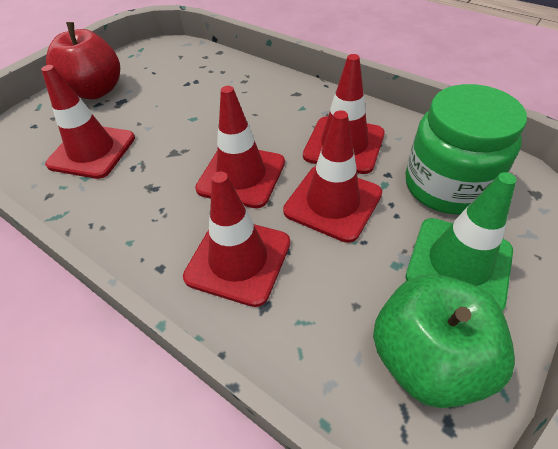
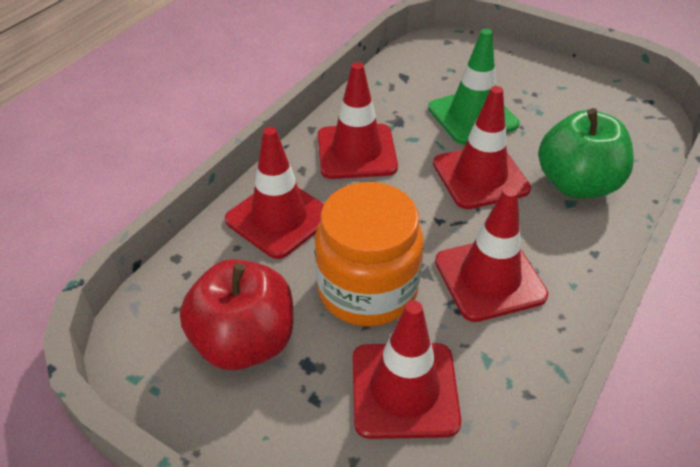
green jar: 1 -> 0
orange jar: 0 -> 1

